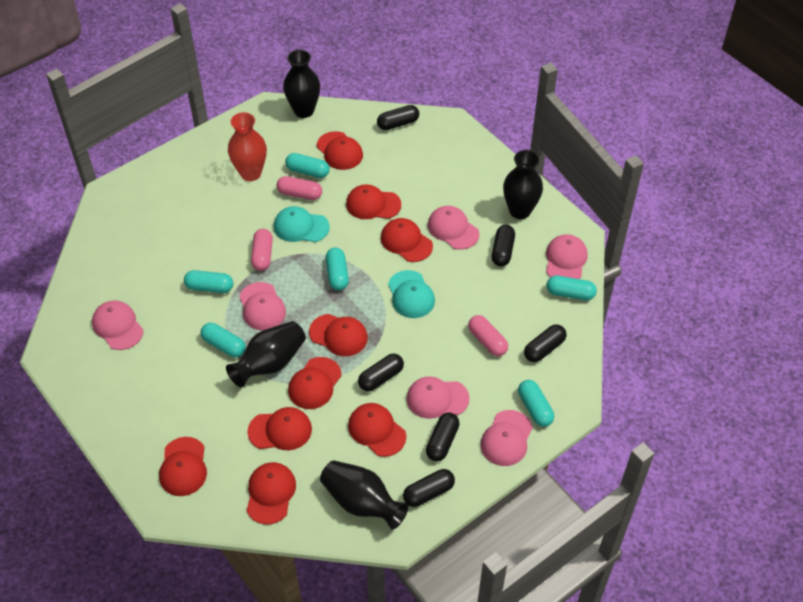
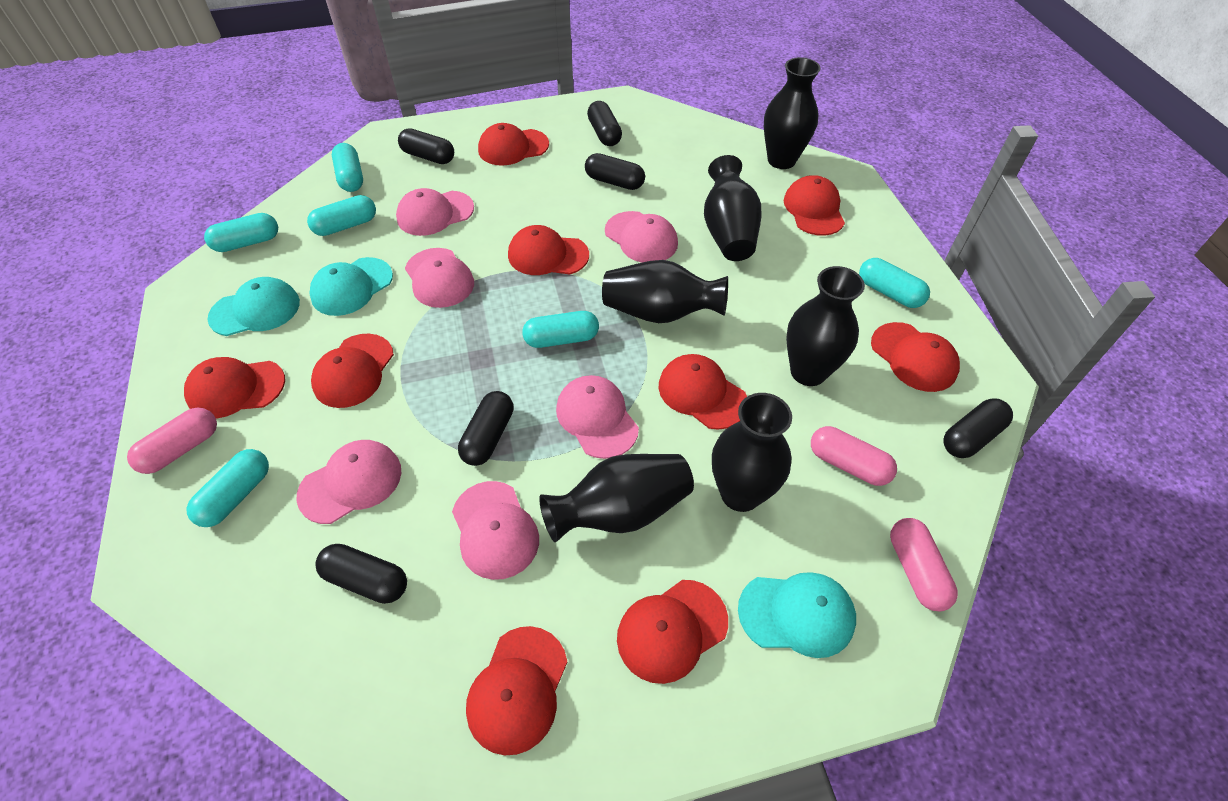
black vase: 4 -> 6
red vase: 1 -> 0
turquoise cap: 2 -> 3

